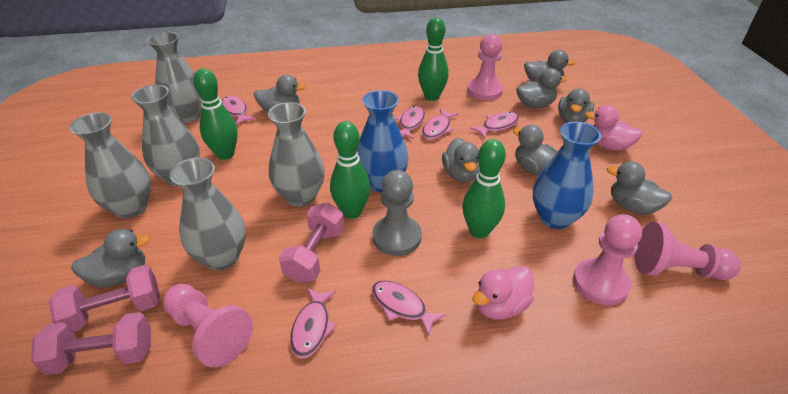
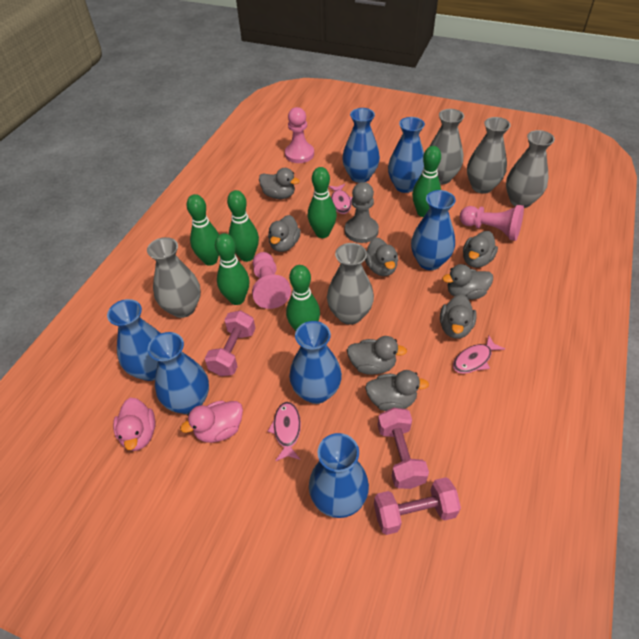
blue vase: 2 -> 7
green bowling pin: 4 -> 6
pink fish: 6 -> 3
pink pawn: 4 -> 3

